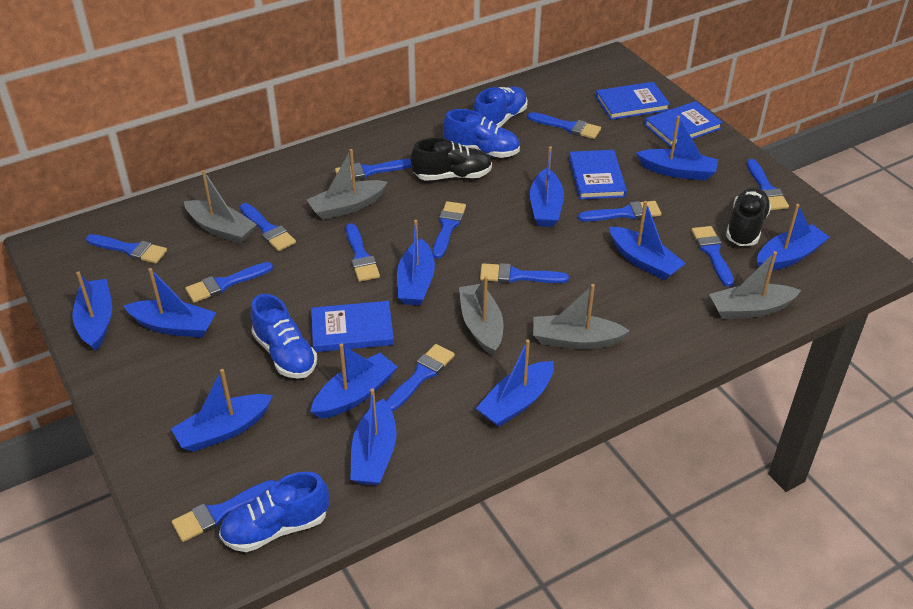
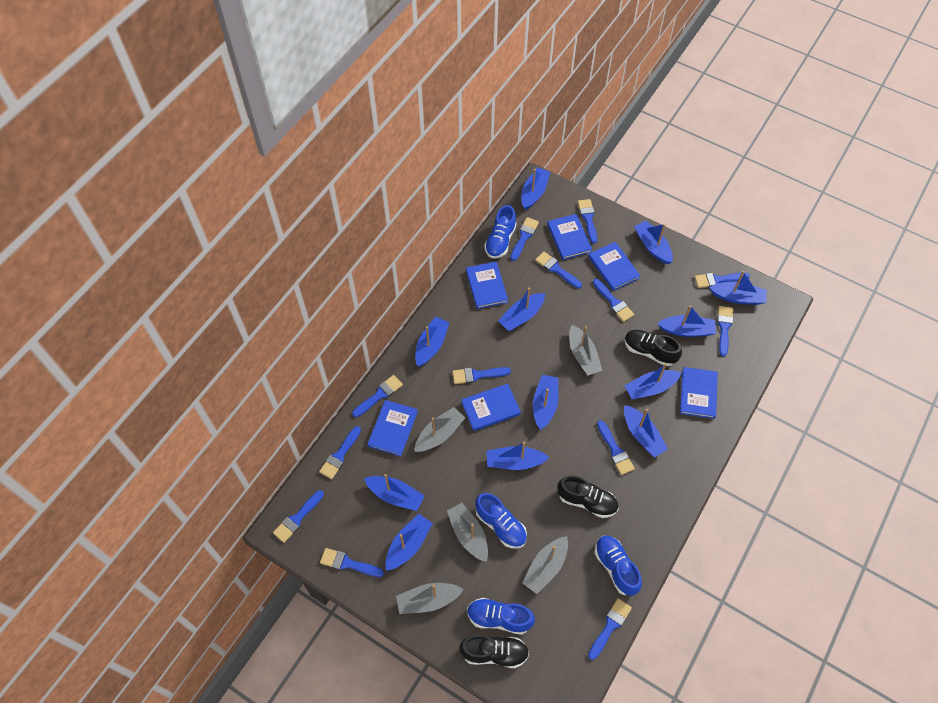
black shoe: 2 -> 3
blue boat: 11 -> 12
blue book: 4 -> 6

